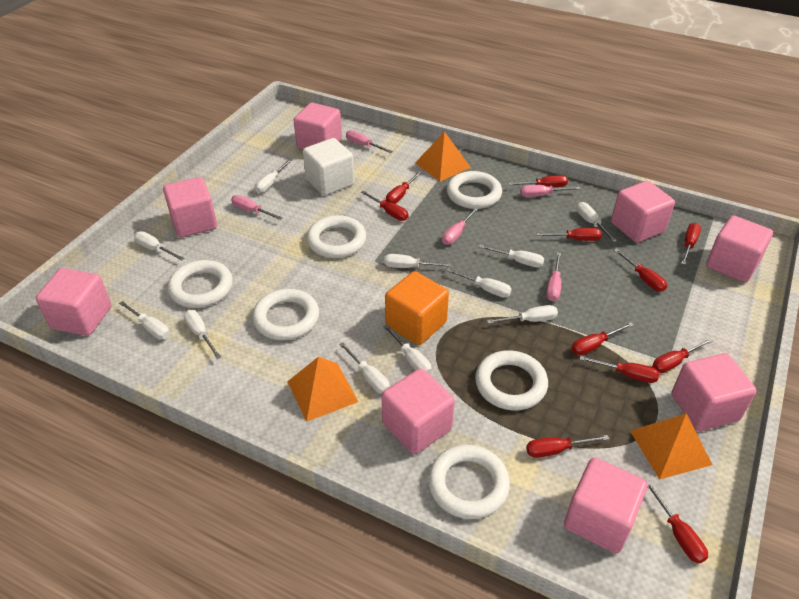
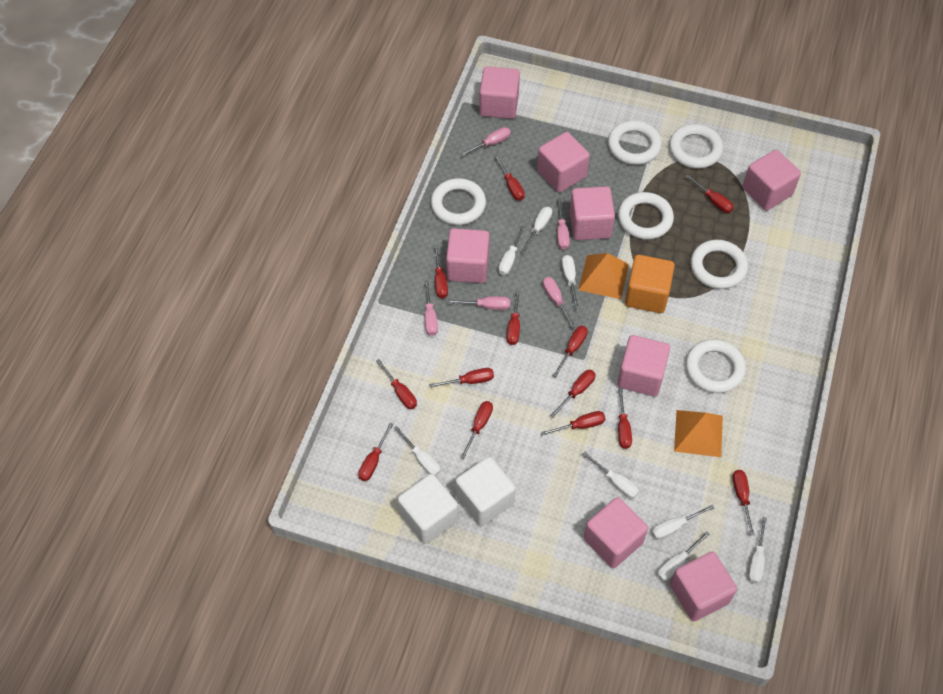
orange pyramid: 3 -> 2
red screwdriver: 11 -> 13
white cube: 1 -> 2
white screwdriver: 11 -> 8

